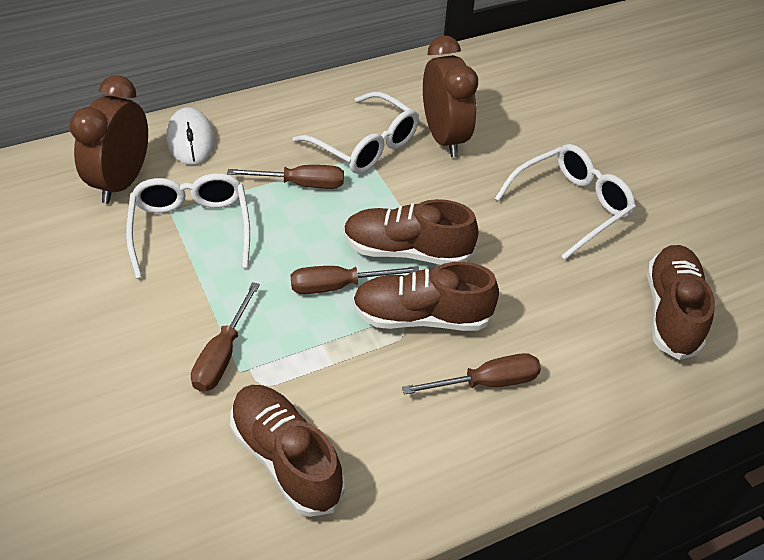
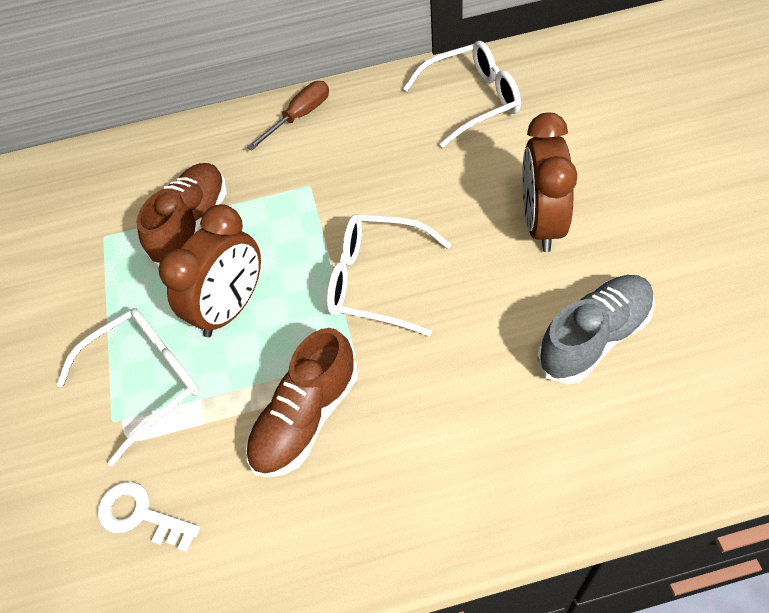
brown screwdriver: 4 -> 1
brown shoe: 4 -> 2
grey shoe: 0 -> 1
white key: 0 -> 1
white mouse: 1 -> 0

